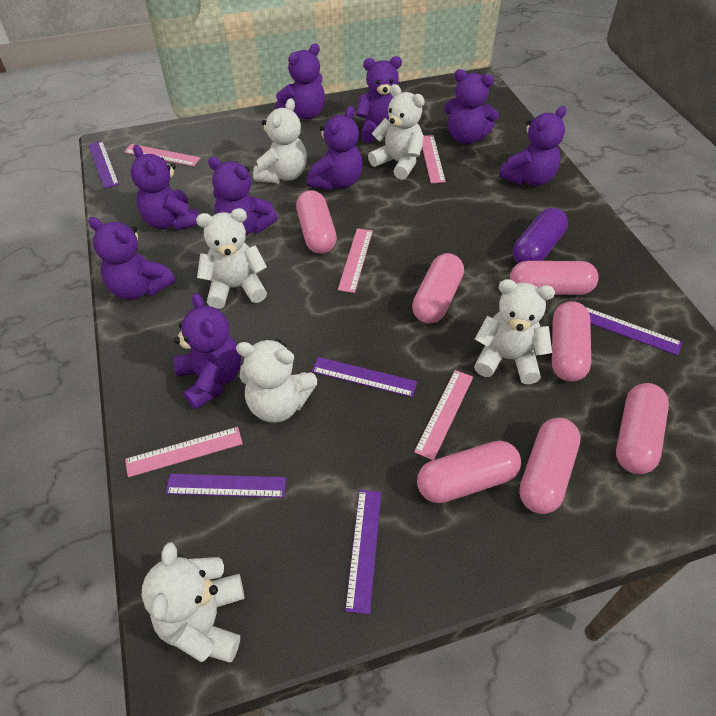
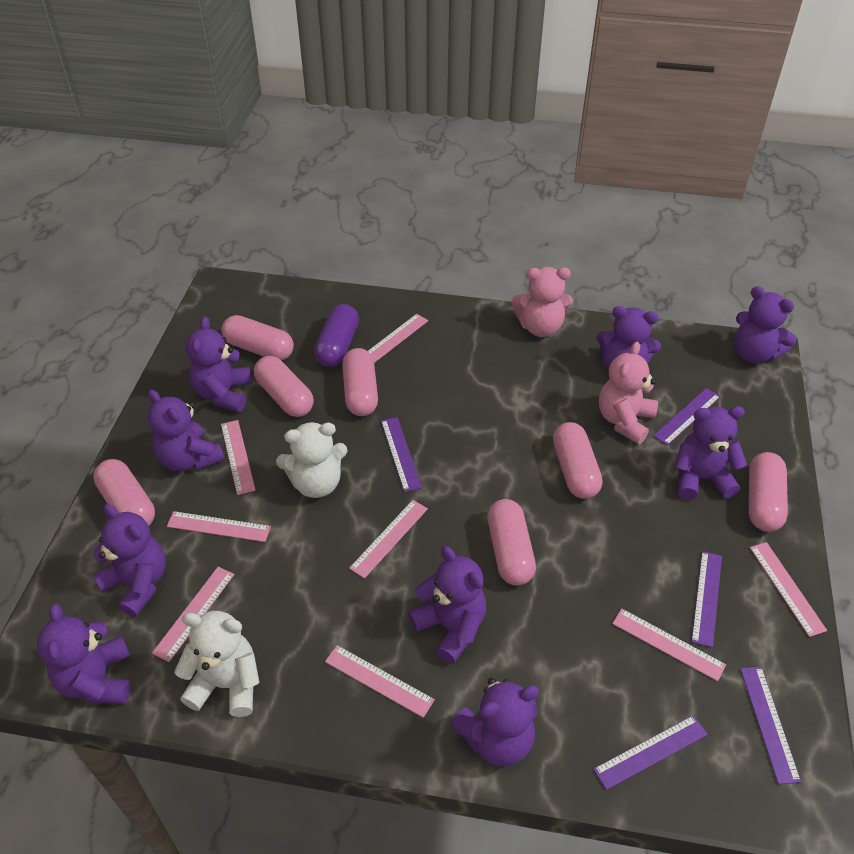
pink ruler: 5 -> 8
pink teddy bear: 0 -> 2
white teddy bear: 6 -> 2

